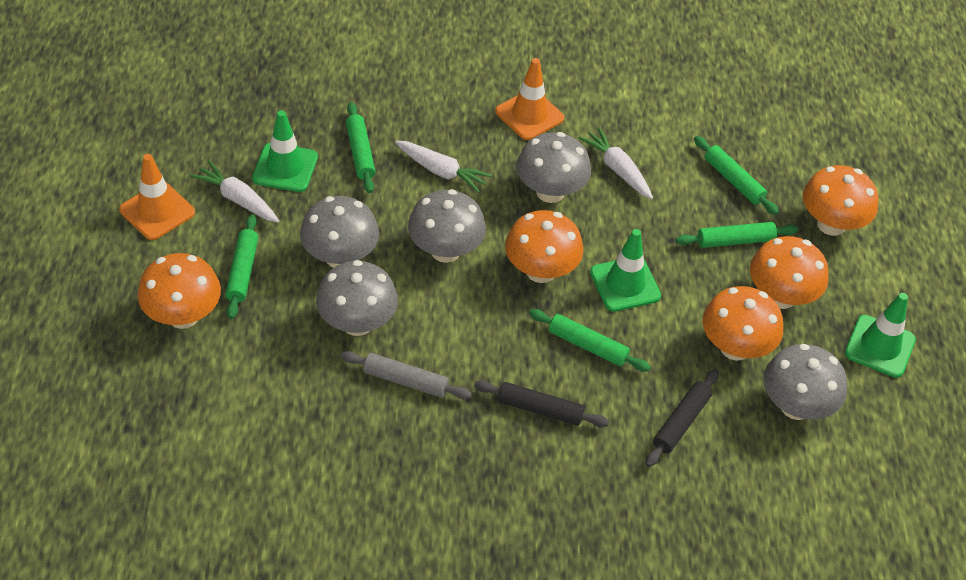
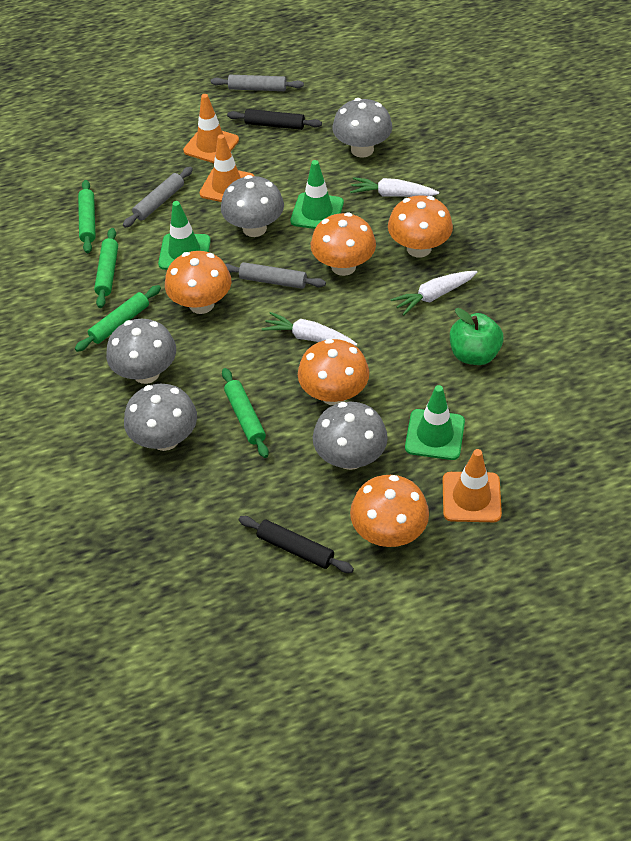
green apple: 0 -> 1
green rolling pin: 5 -> 4
grey rolling pin: 1 -> 3
orange traffic cone: 2 -> 3

